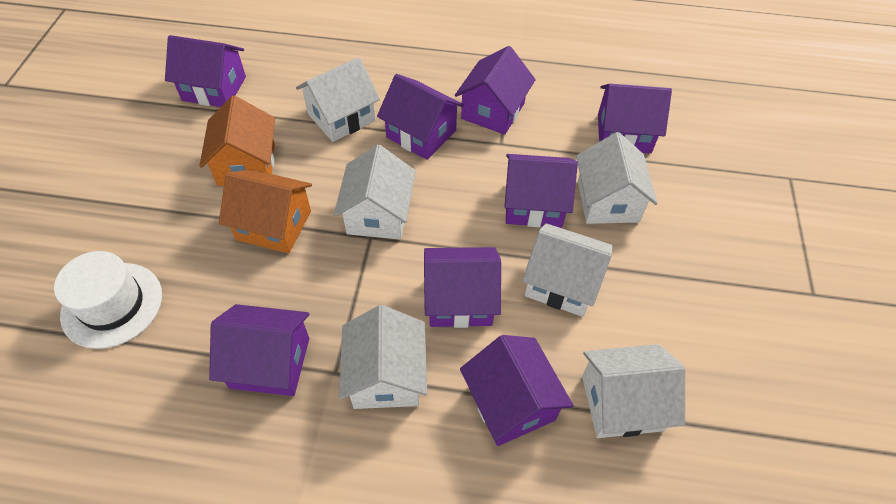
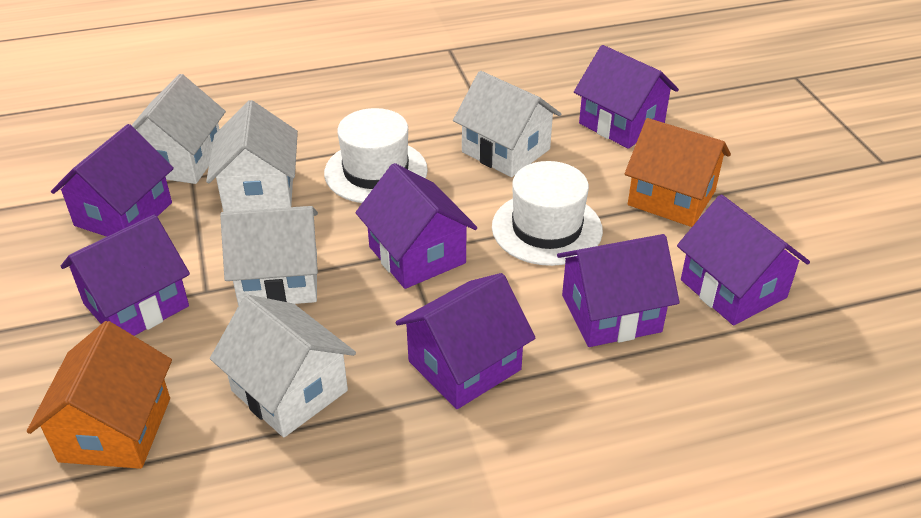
purple house: 8 -> 7
white hat: 1 -> 2
white house: 6 -> 5

